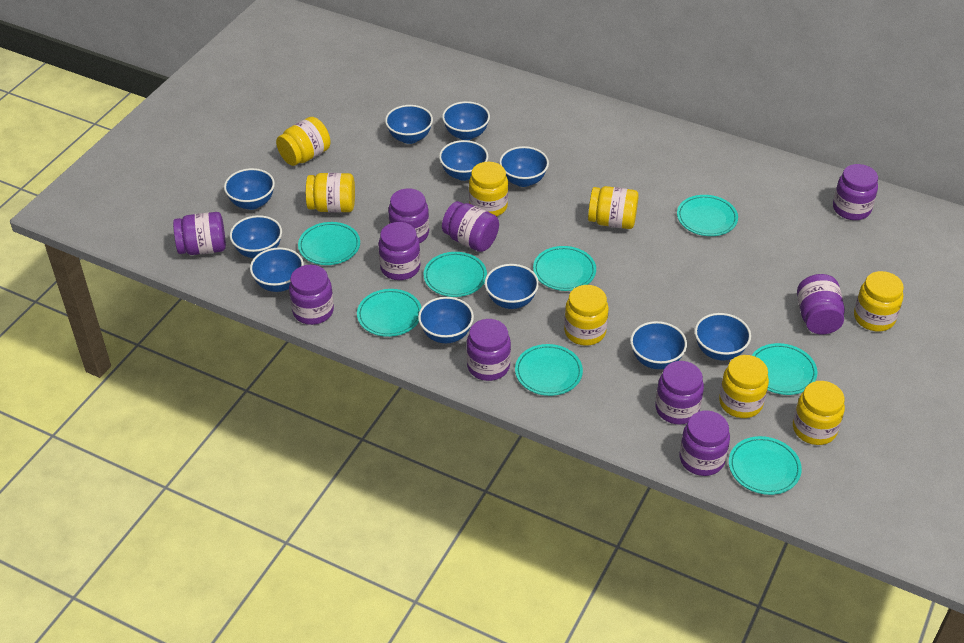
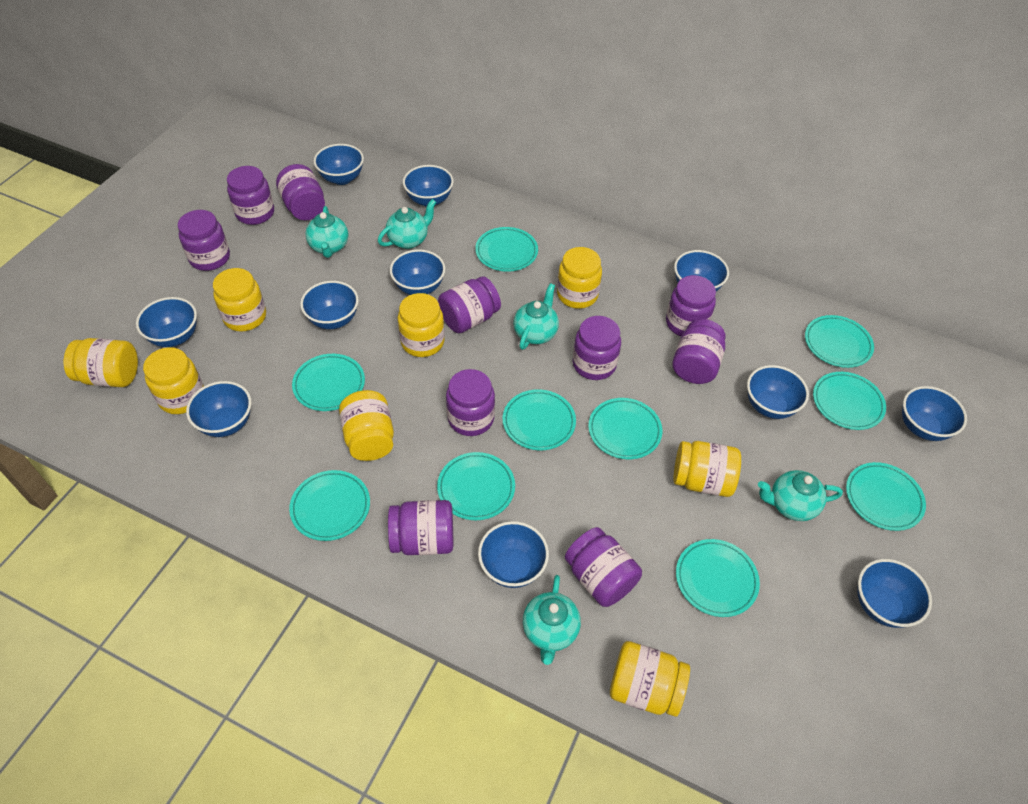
turquoise plate: 8 -> 10
turquoise teapot: 0 -> 5

